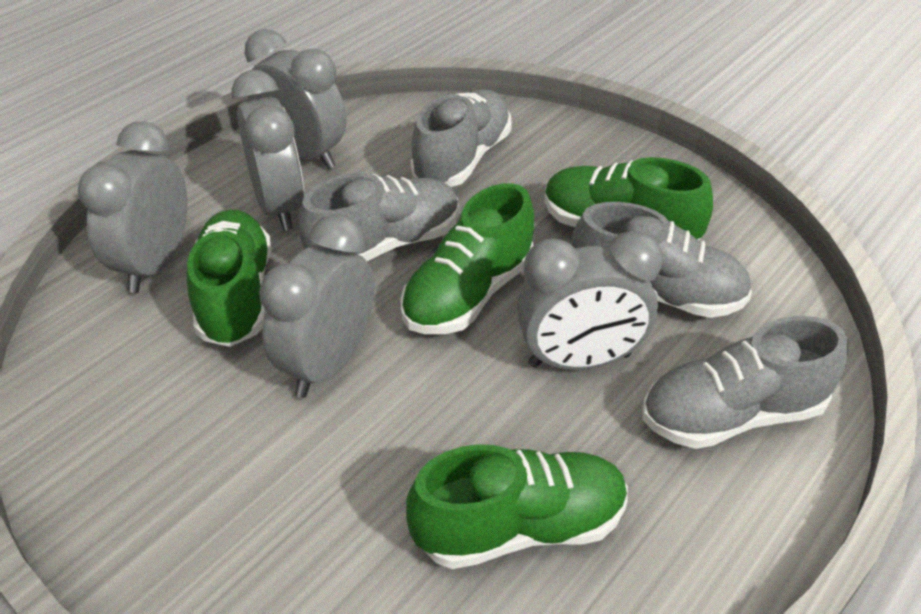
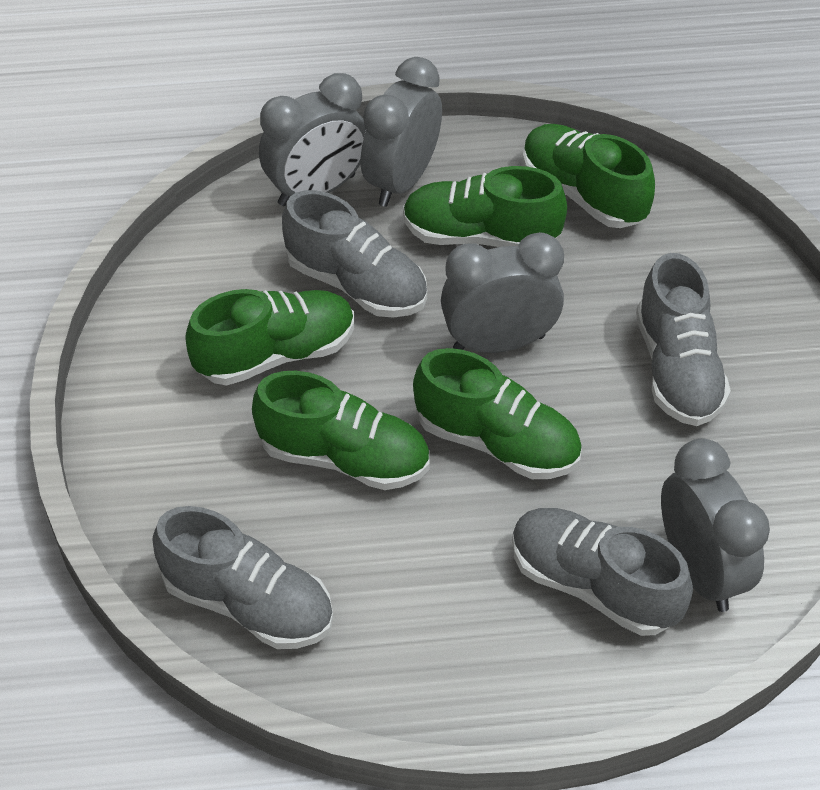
green shoe: 4 -> 5
grey clock: 5 -> 4

